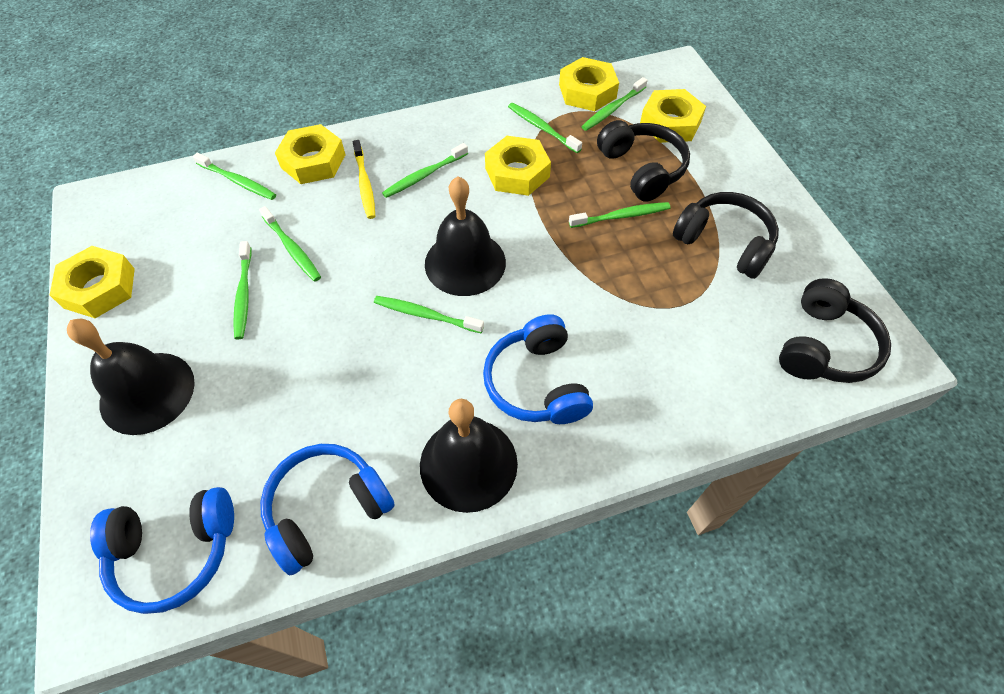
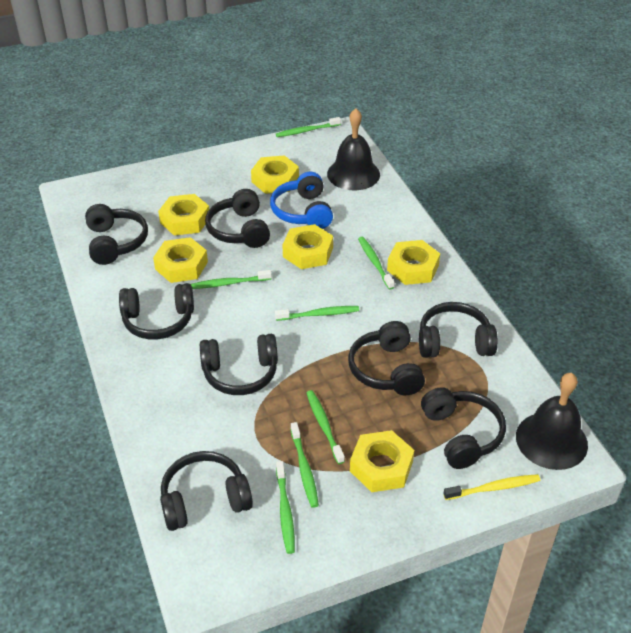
black bell: 3 -> 2
black headphones: 3 -> 8
blue headphones: 3 -> 1
green toothbrush: 8 -> 7
yellow nut: 5 -> 6

